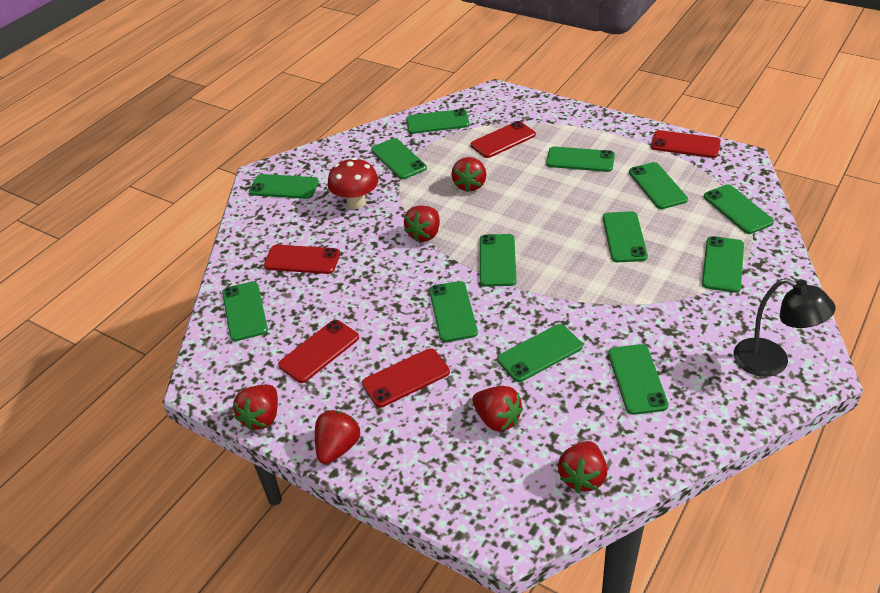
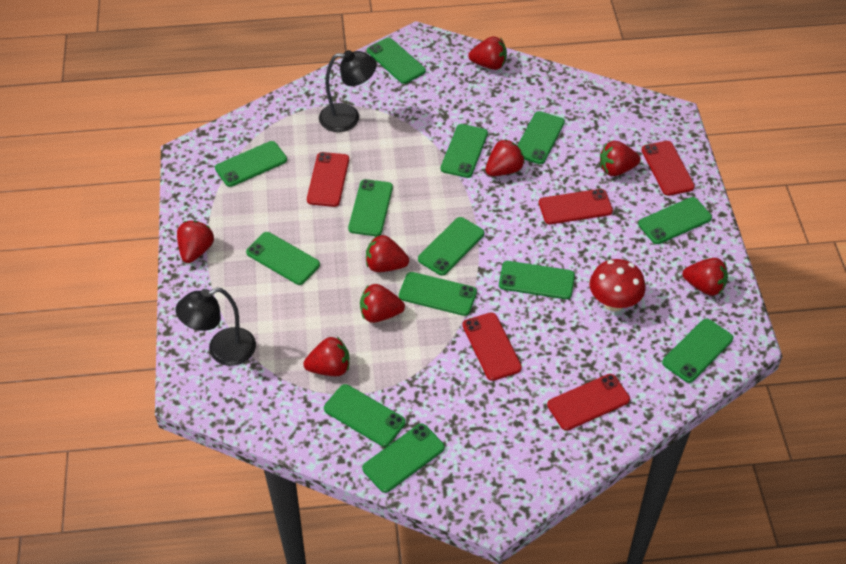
black lamp: 1 -> 2
red strawberry: 6 -> 8

